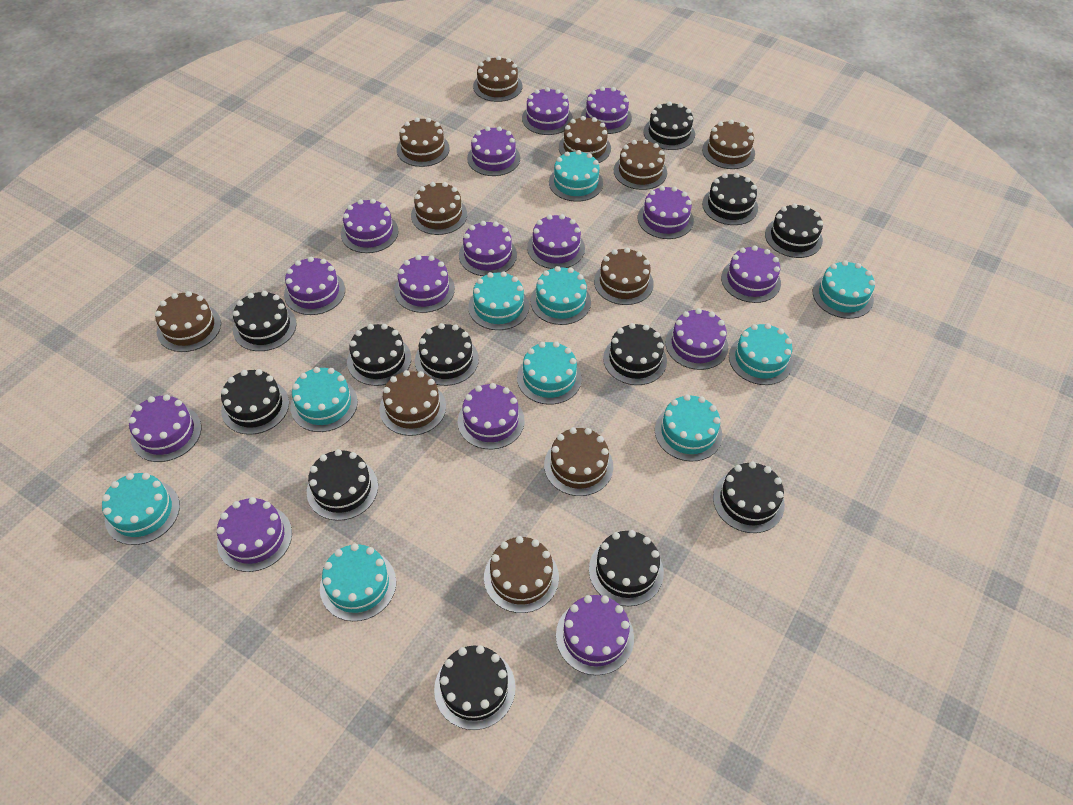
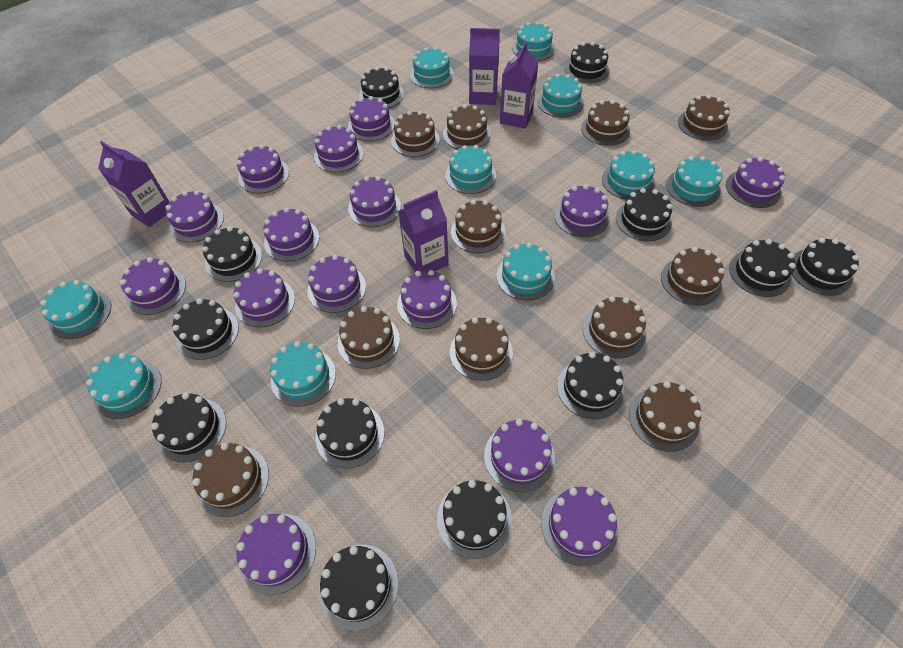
purple carton: 0 -> 4

